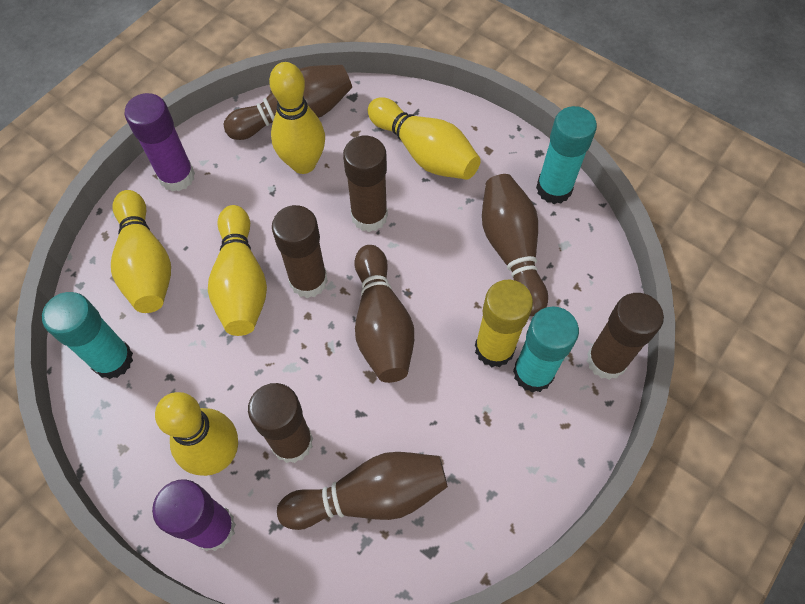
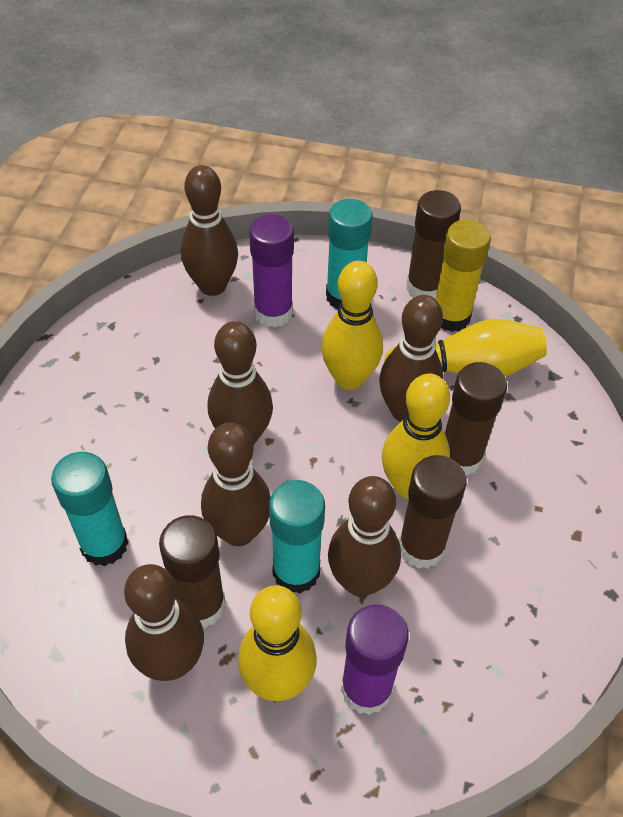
brown bowling pin: 4 -> 6
yellow bowling pin: 5 -> 4

